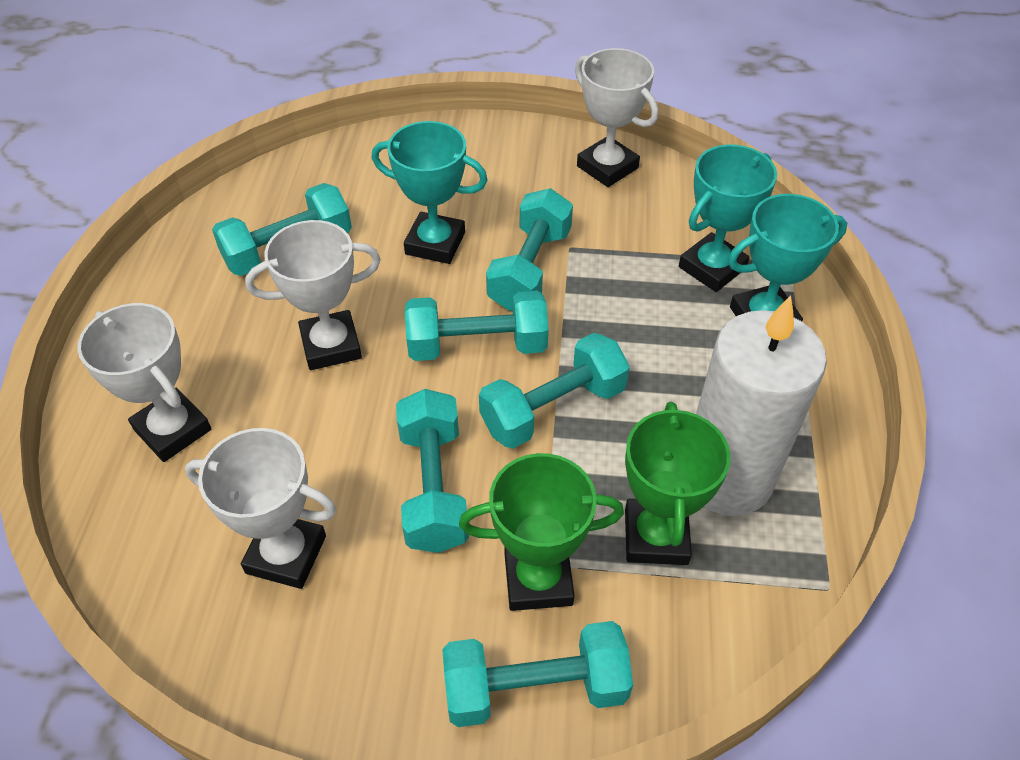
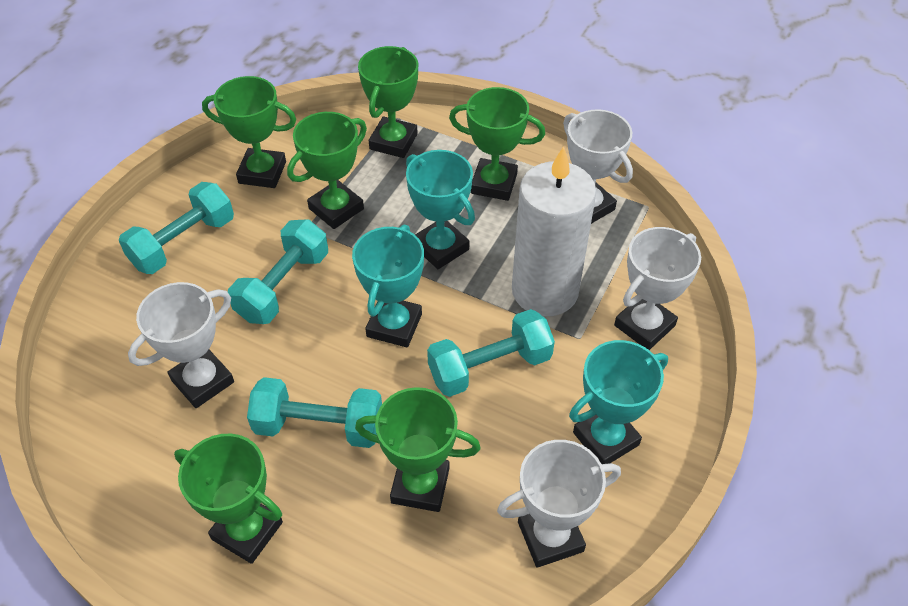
green trophy: 2 -> 6
turquoise dumbbell: 6 -> 4

